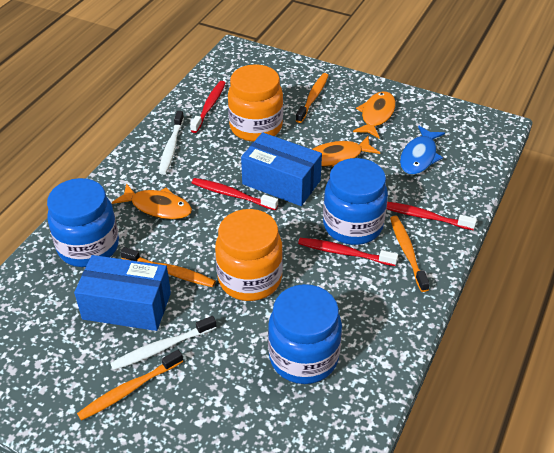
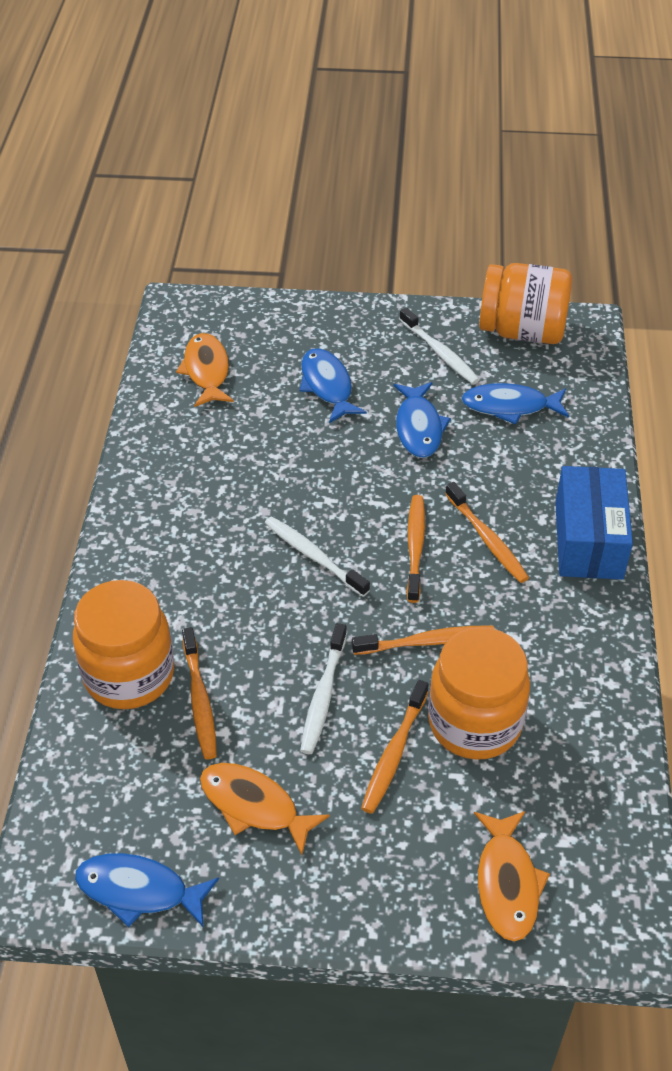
blue box: 2 -> 1
blue fish: 1 -> 4
blue jar: 3 -> 0
orange jar: 2 -> 3
orange toothbrush: 4 -> 5
red toothbrush: 4 -> 0
white toothbrush: 2 -> 3

